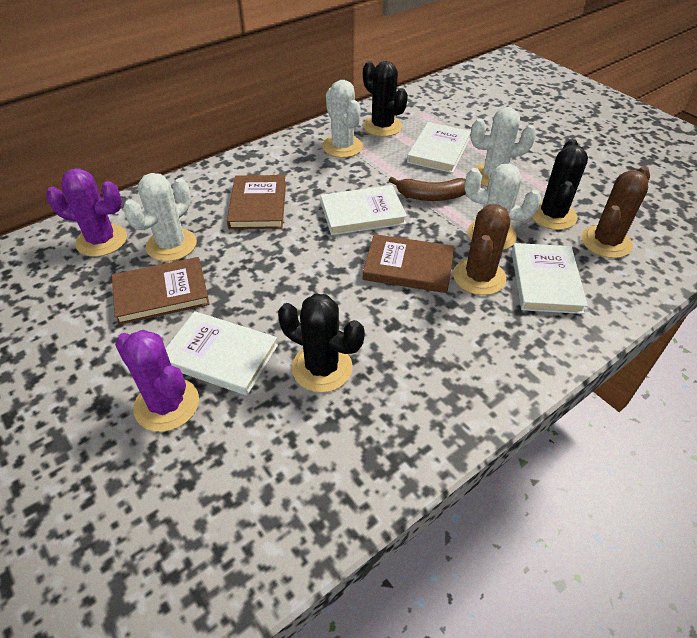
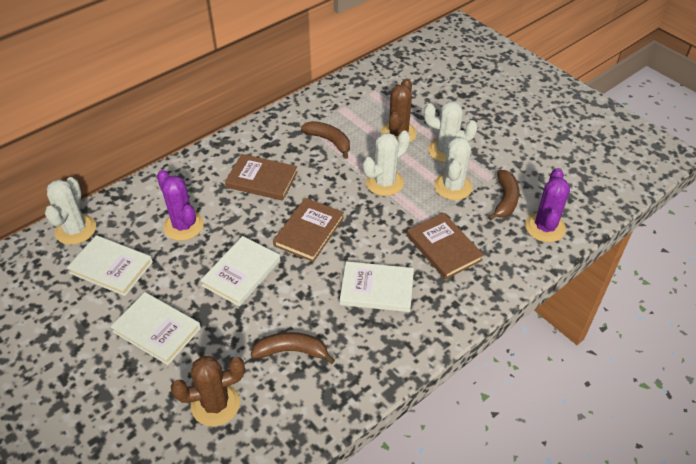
black cactus: 3 -> 0
brown banana: 1 -> 3

